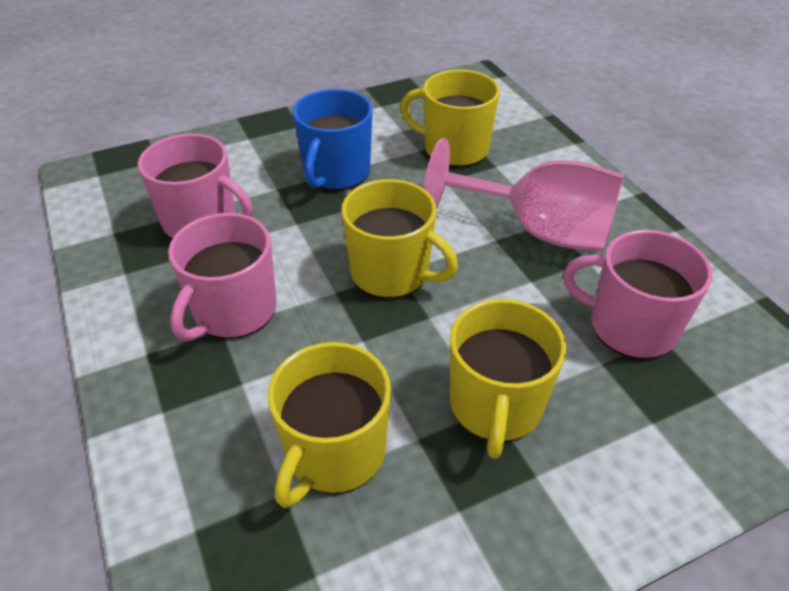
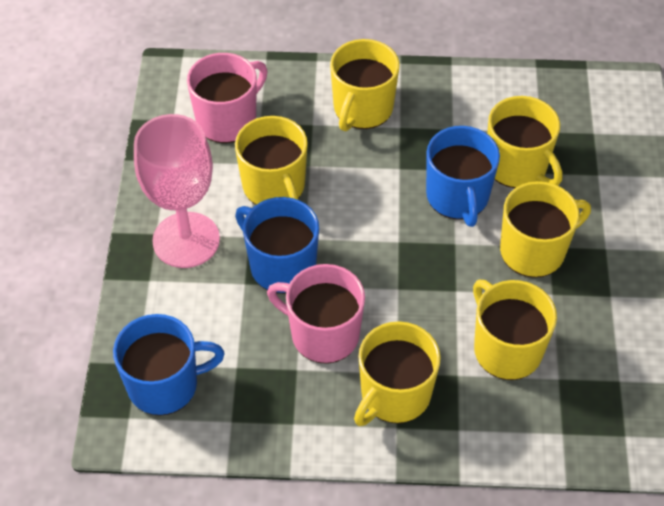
blue mug: 1 -> 3
pink mug: 3 -> 2
yellow mug: 4 -> 6

